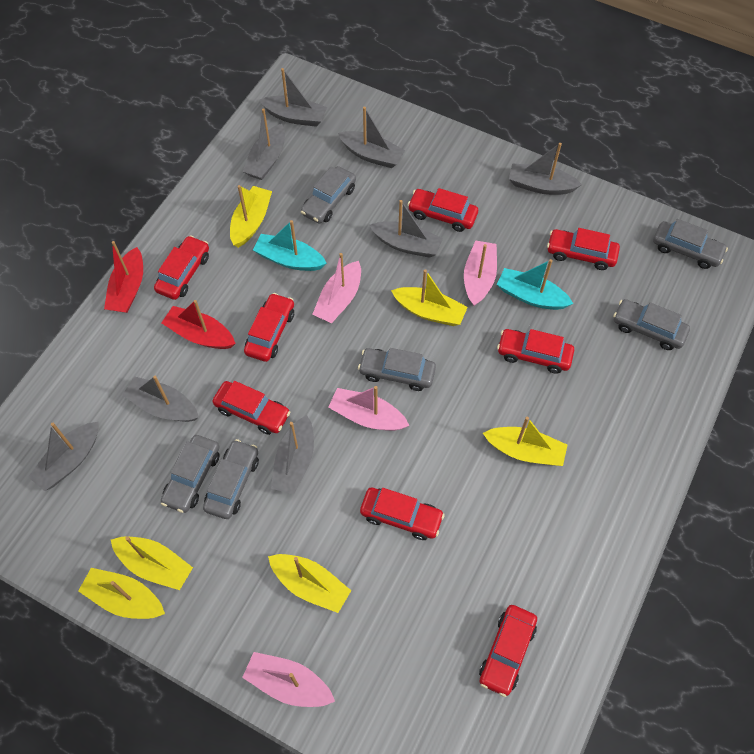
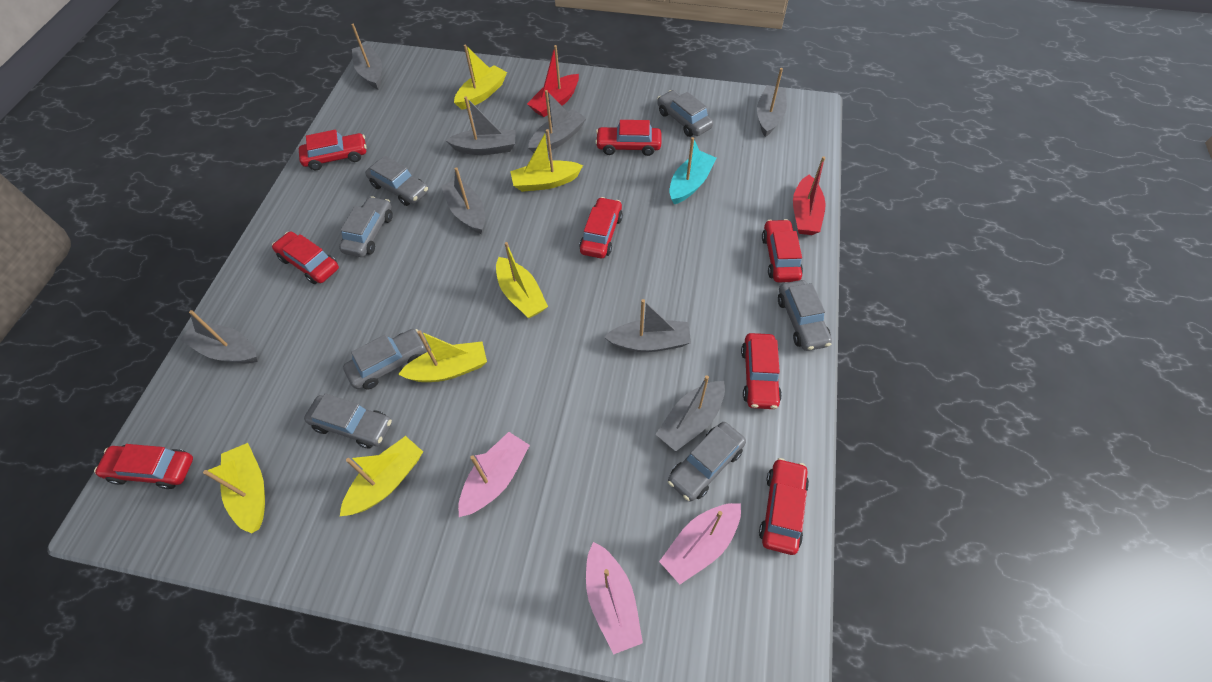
grey car: 6 -> 7
pink boat: 4 -> 3
turquoise boat: 2 -> 1

